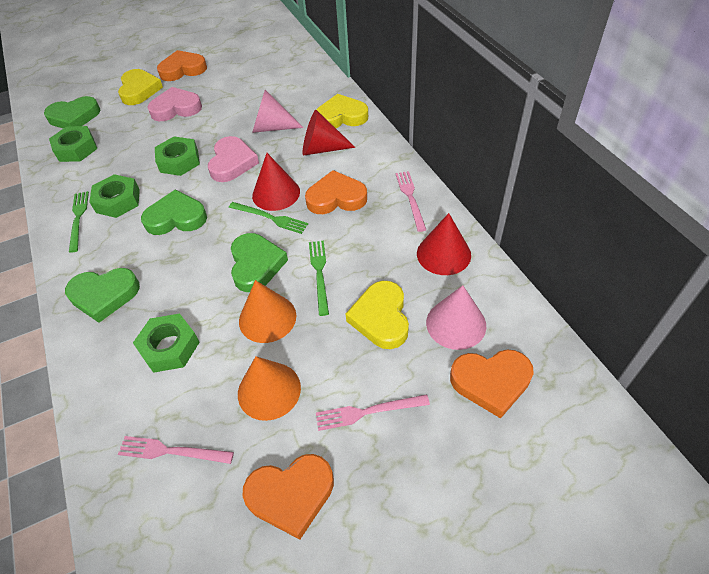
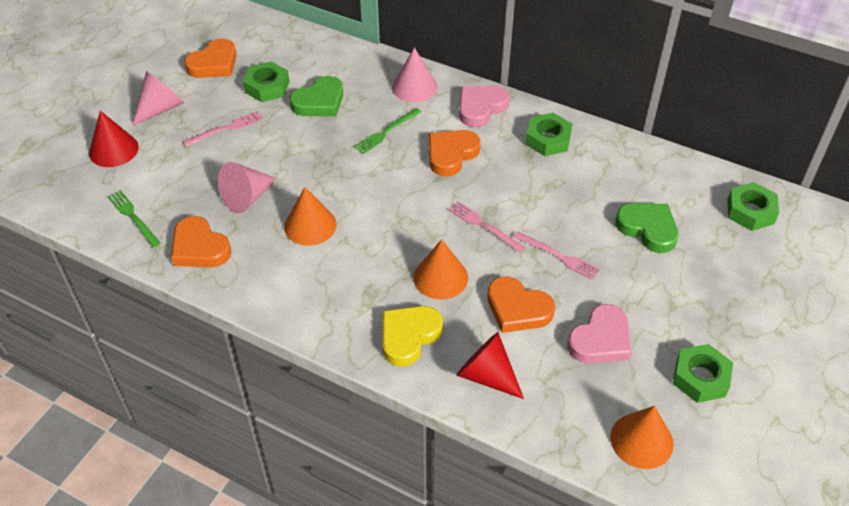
green fork: 3 -> 2
green heart: 4 -> 2
orange cone: 2 -> 3
pink cone: 2 -> 3
red cone: 3 -> 2
yellow heart: 3 -> 1

